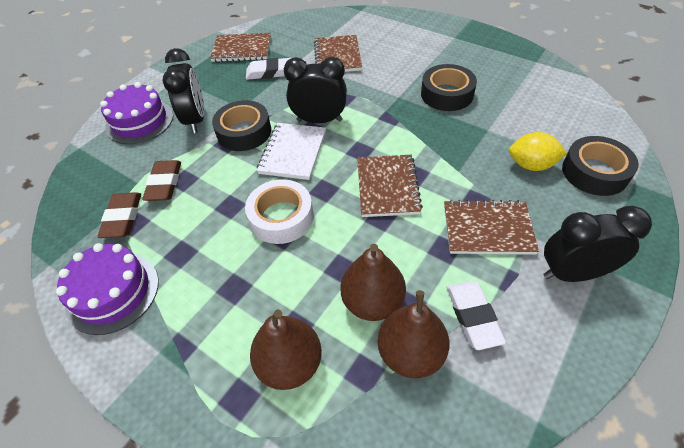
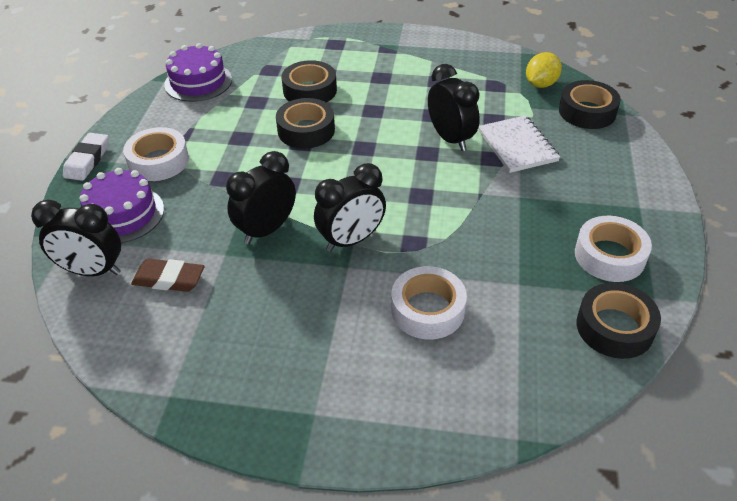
black clock: 3 -> 4
black tape: 3 -> 4
brown eraser: 2 -> 1
brown notebook: 4 -> 0
brown pear: 3 -> 0
white eraser: 2 -> 1
white tape: 1 -> 3

